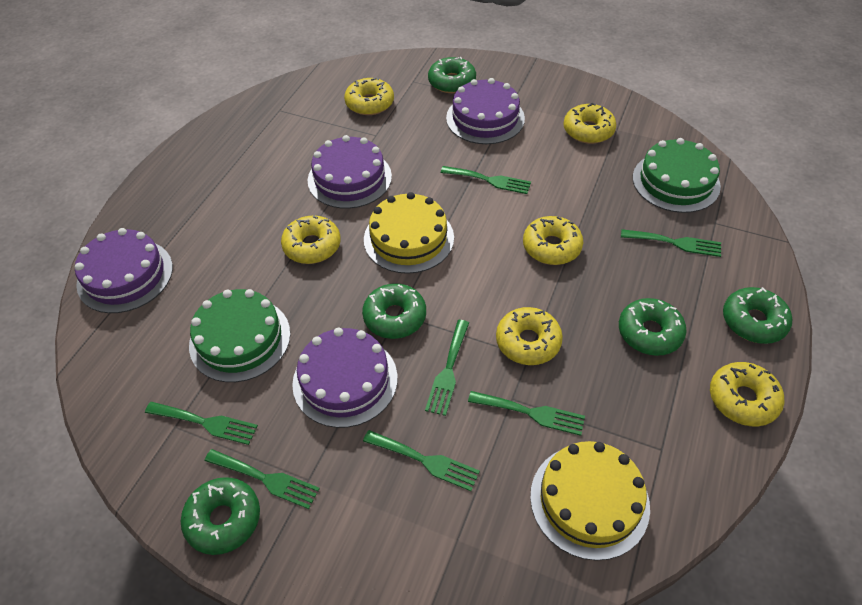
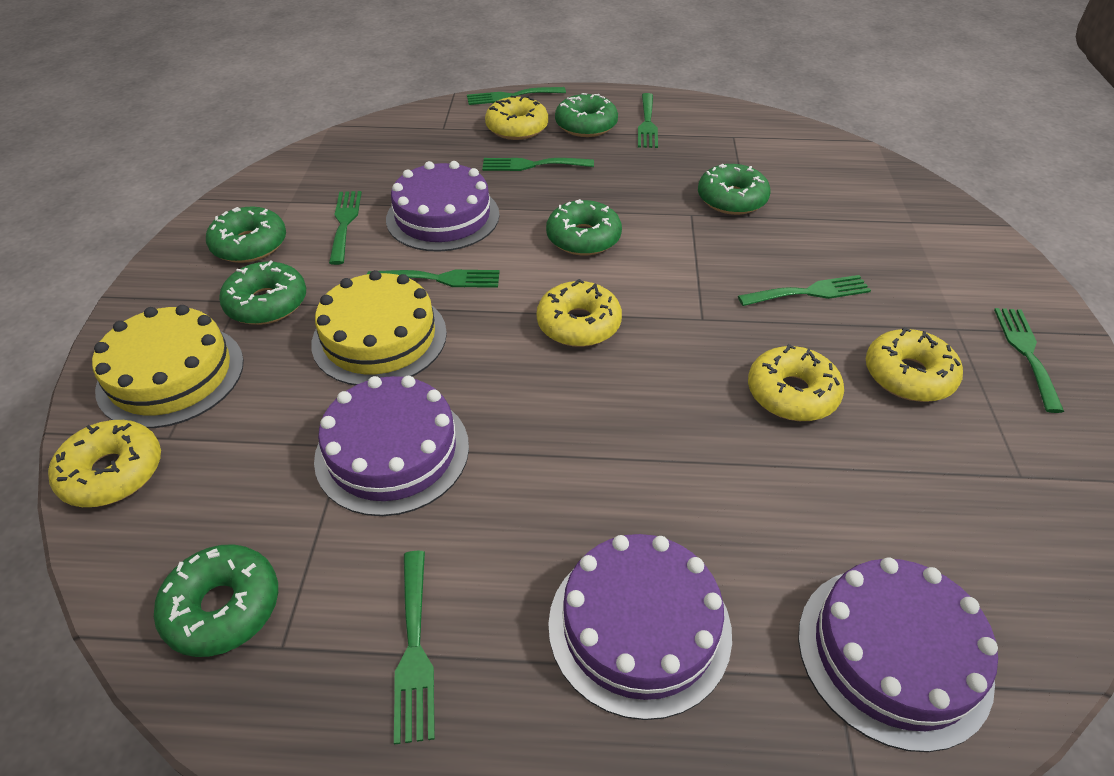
green cake: 2 -> 0
green donut: 5 -> 6
green fork: 7 -> 8
yellow donut: 6 -> 5

